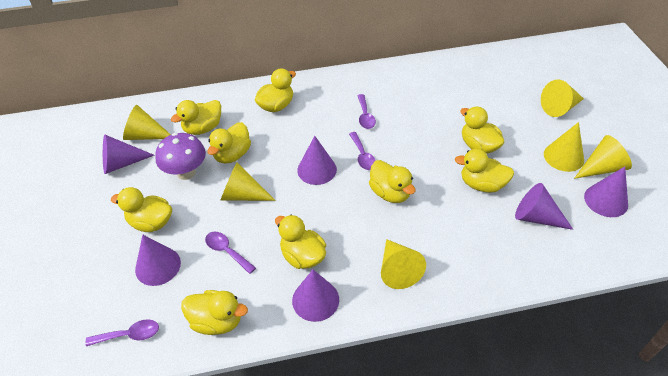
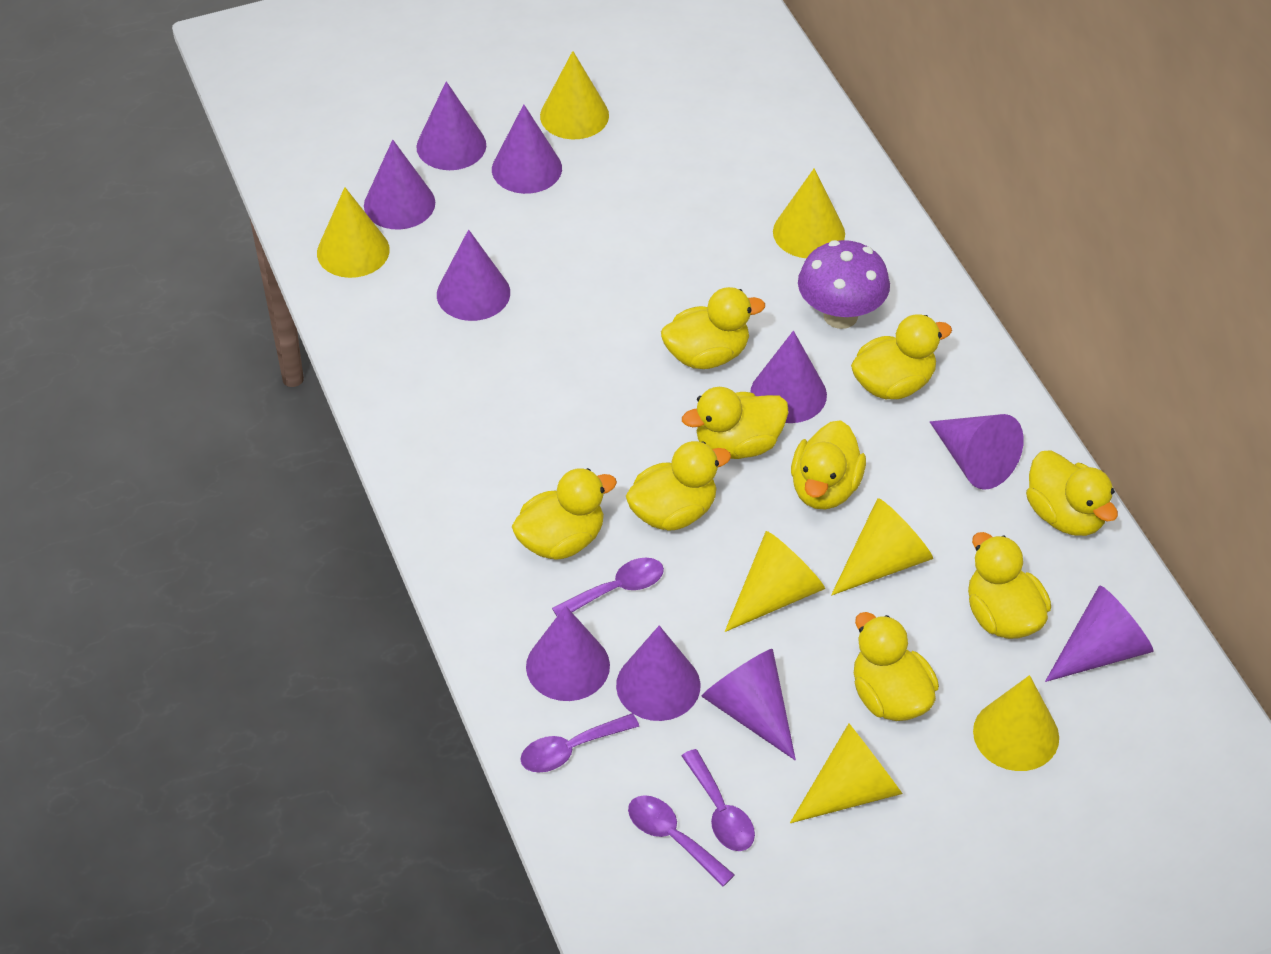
purple cone: 6 -> 10
yellow cone: 6 -> 7

